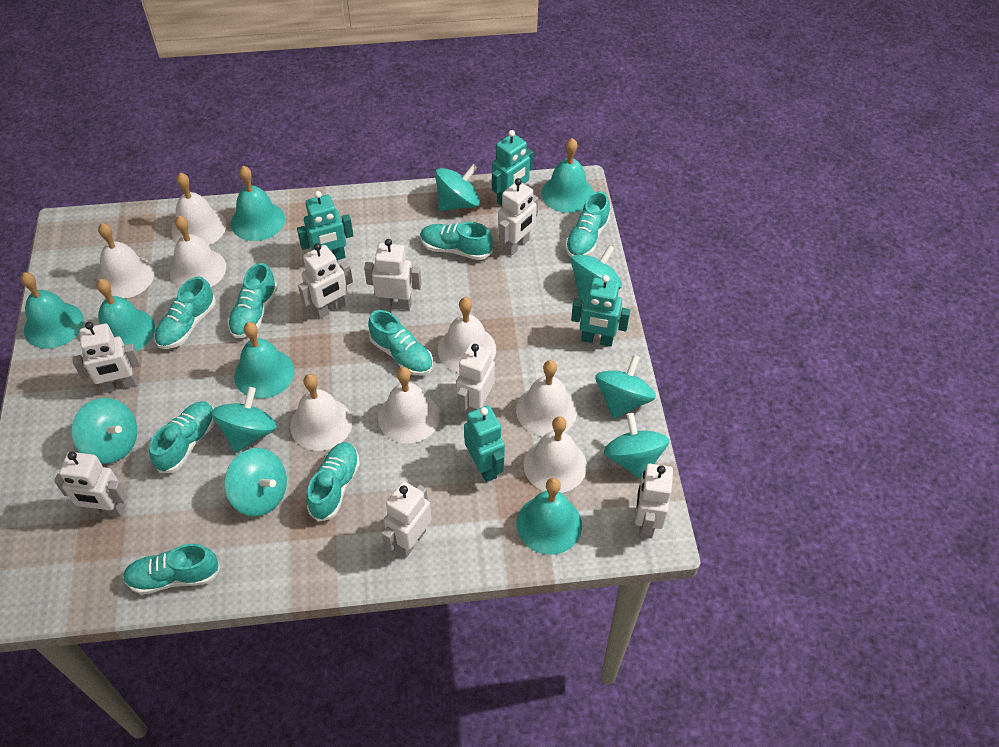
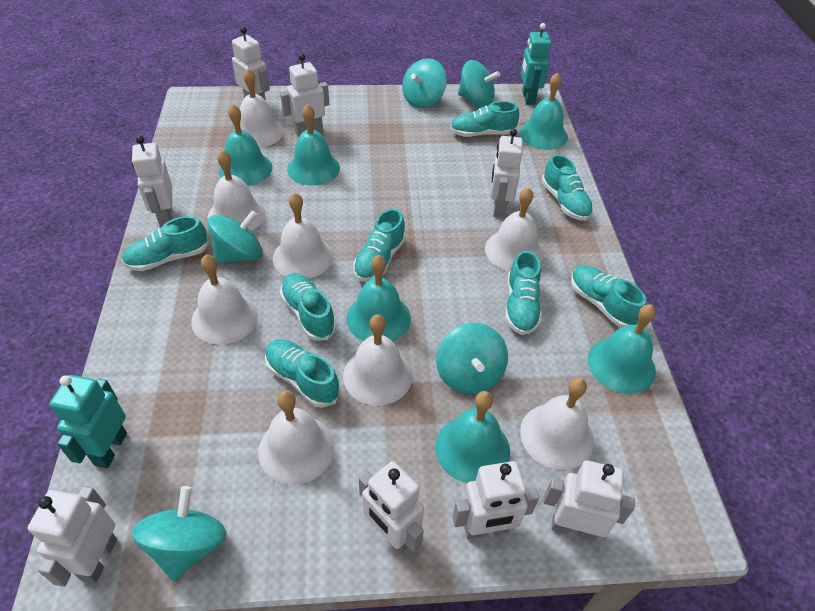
turquoise robot: 4 -> 2
turquoise spinning top: 7 -> 5

